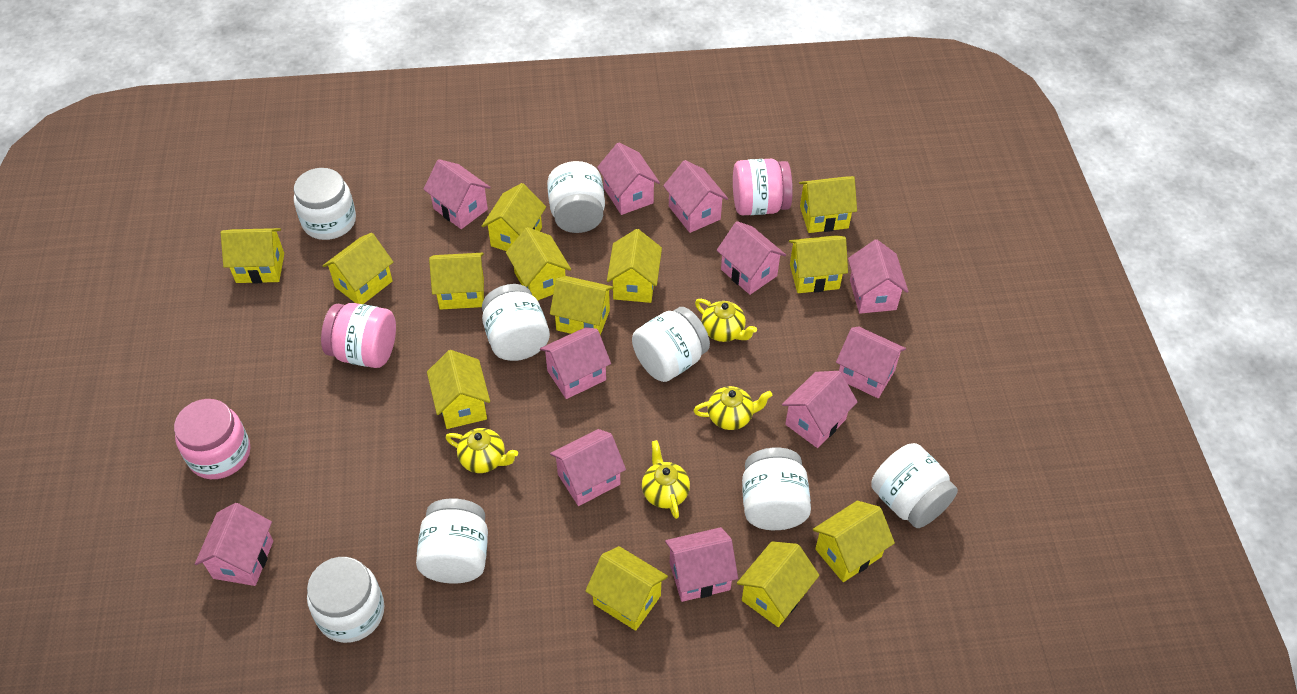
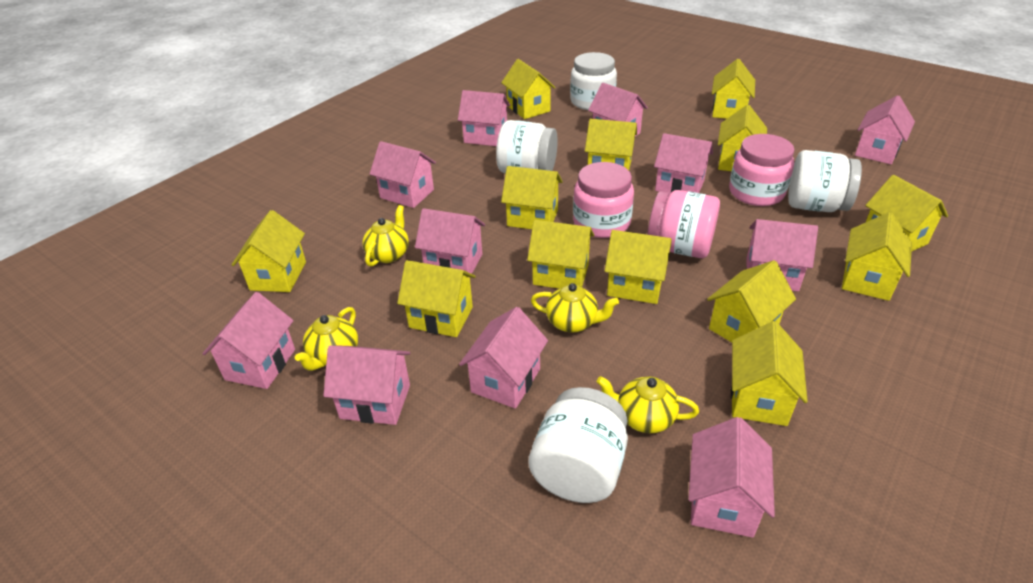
white jar: 8 -> 4

